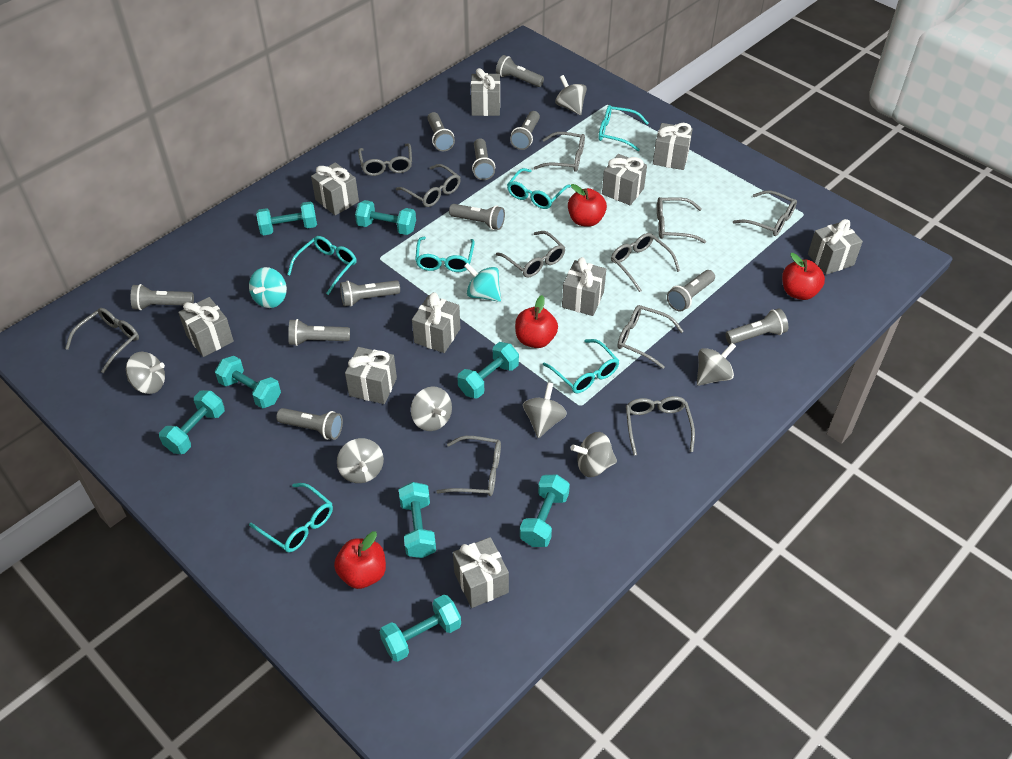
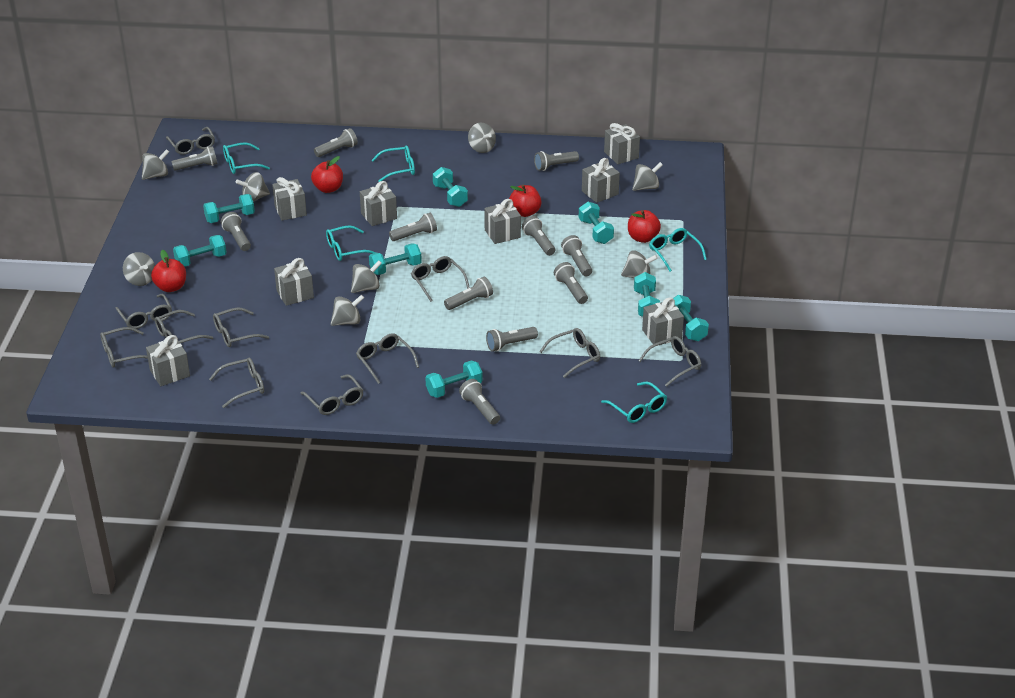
grey gift: 10 -> 8
grey spinning top: 7 -> 8
turquoise glasses: 6 -> 5
turquoise spinning top: 2 -> 0

